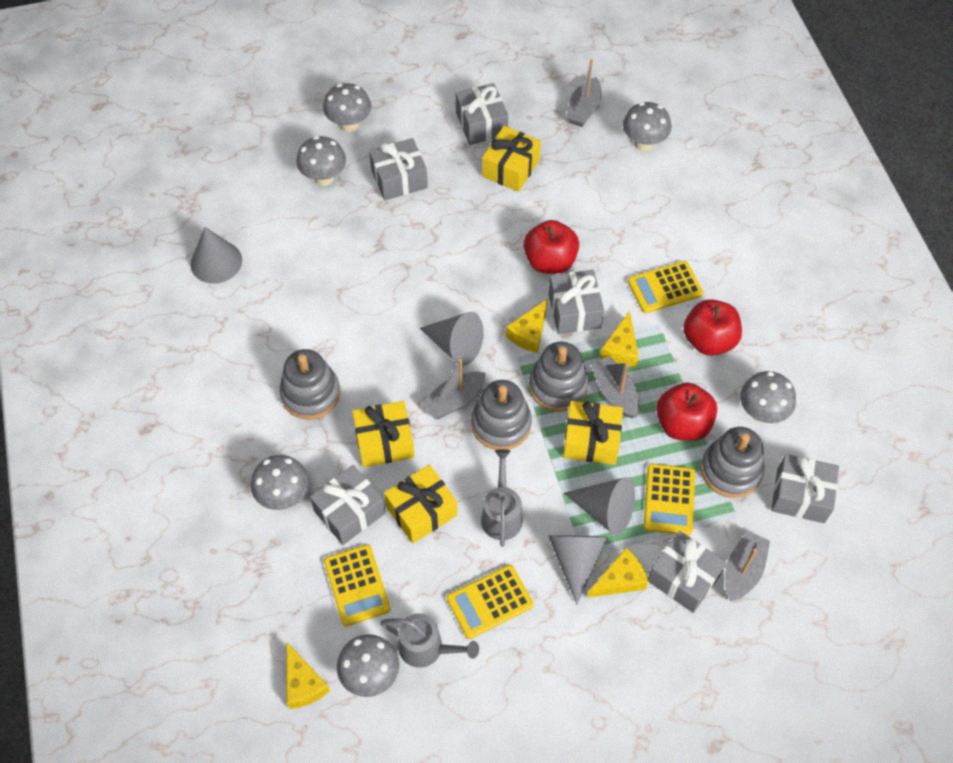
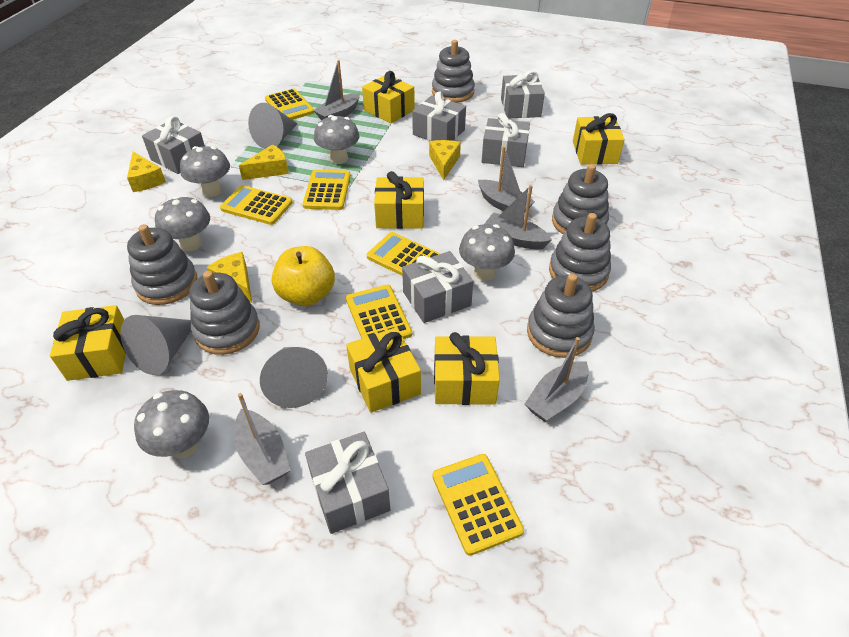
grey boat: 4 -> 5
grey cone: 4 -> 3
grey mushroom: 6 -> 5
grey stacking toy: 4 -> 6
grey watering can: 2 -> 0
red apple: 3 -> 0
yellow apple: 0 -> 1
yellow calculator: 4 -> 6
yellow gift: 4 -> 6

